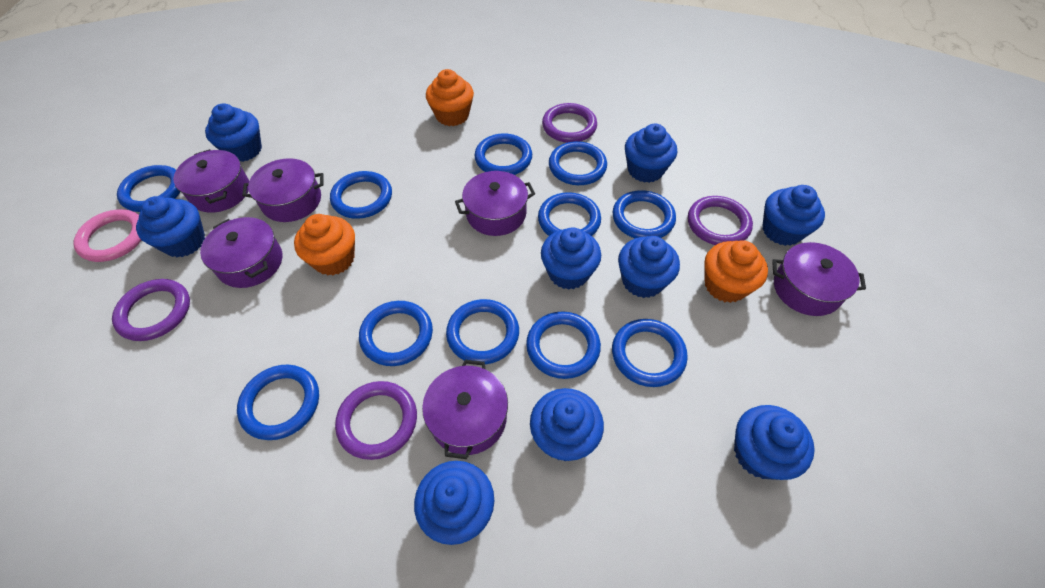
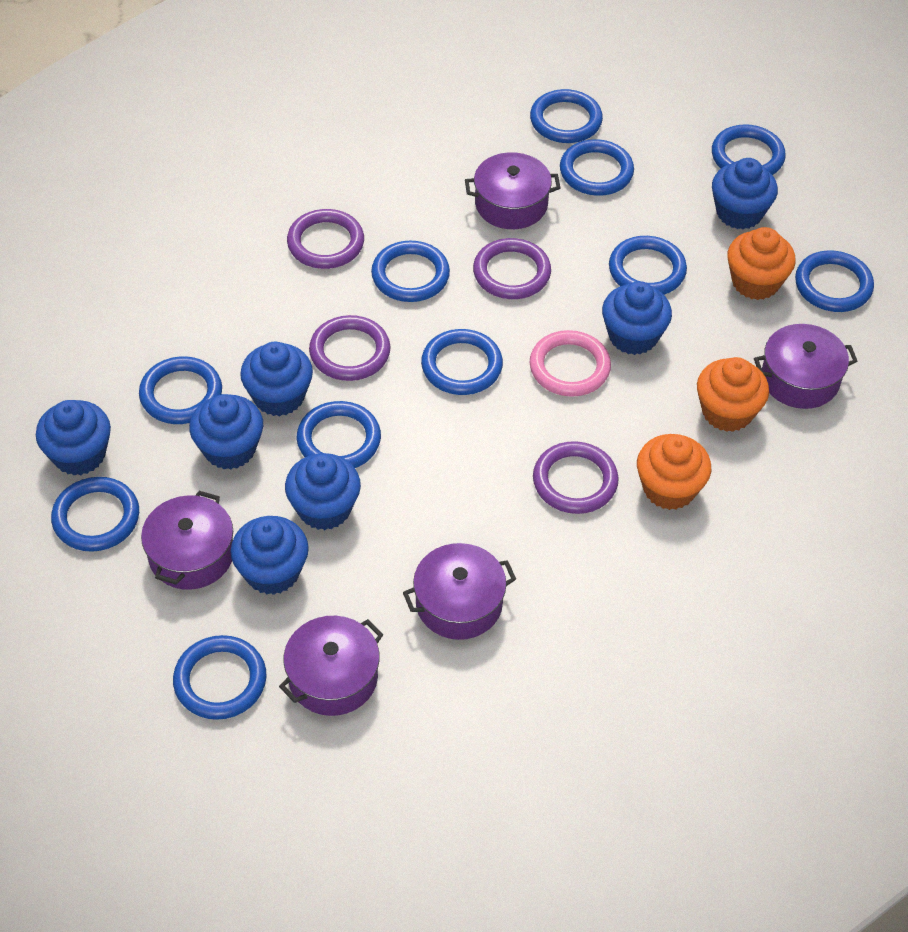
blue cupcake: 9 -> 7
purple pot: 6 -> 5

